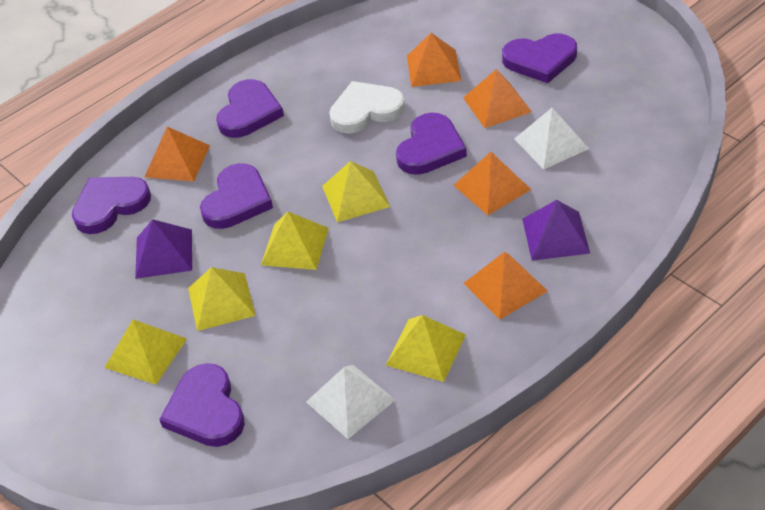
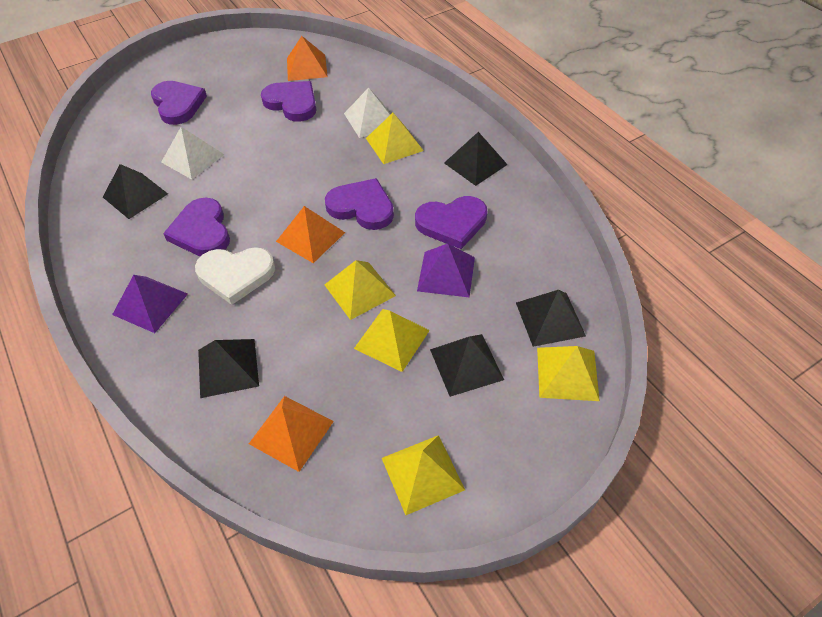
black pyramid: 0 -> 5
orange pyramid: 5 -> 3
purple heart: 6 -> 5

